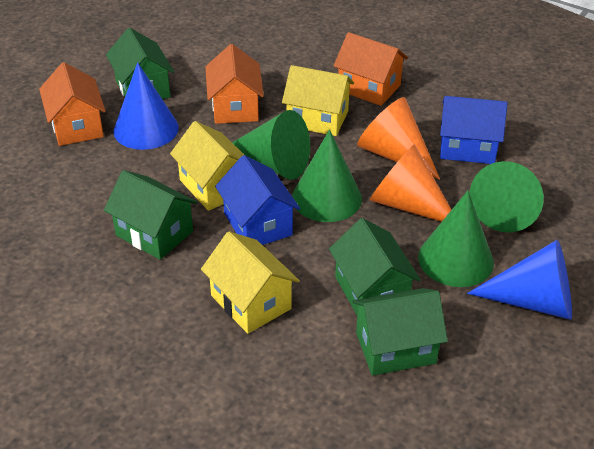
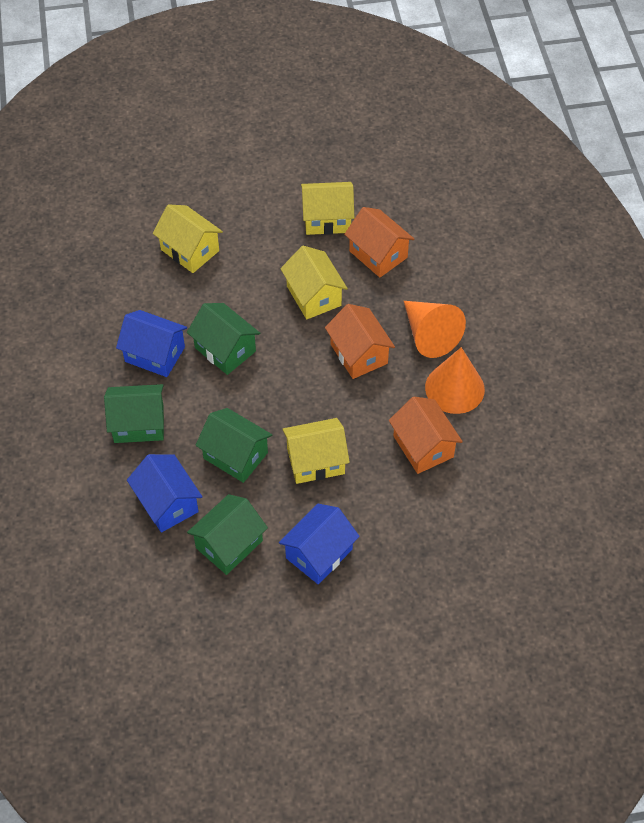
blue cone: 2 -> 0
blue house: 2 -> 3
green cone: 4 -> 0
yellow house: 3 -> 4

